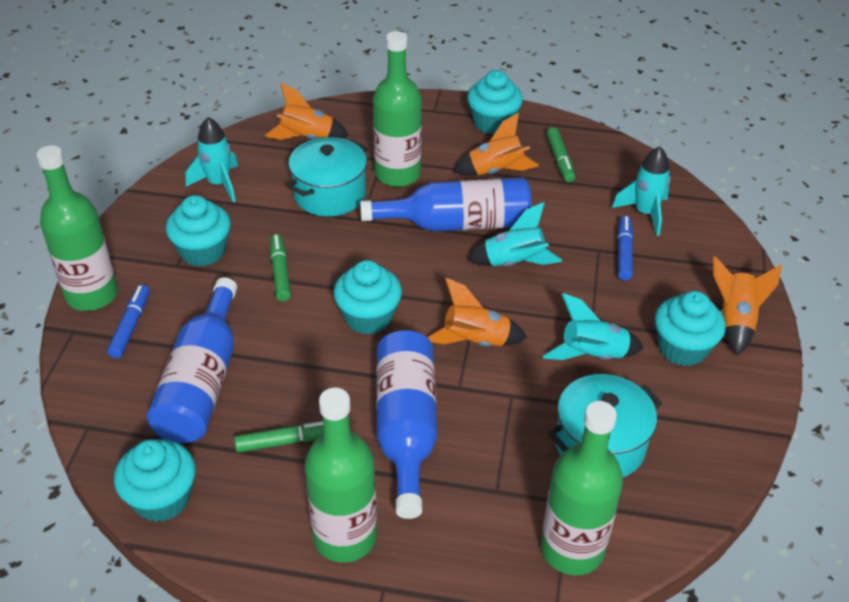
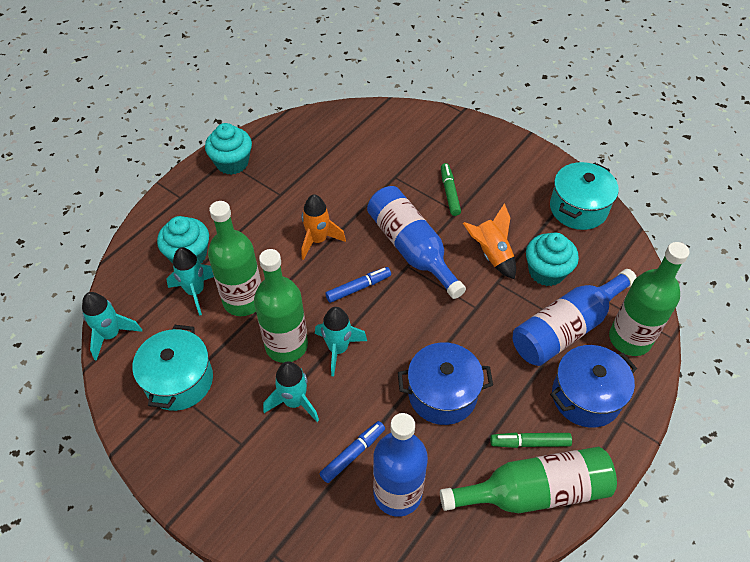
blue pot: 0 -> 2
green marker: 3 -> 2
orange rocket: 4 -> 2
turquoise cupcake: 5 -> 3

